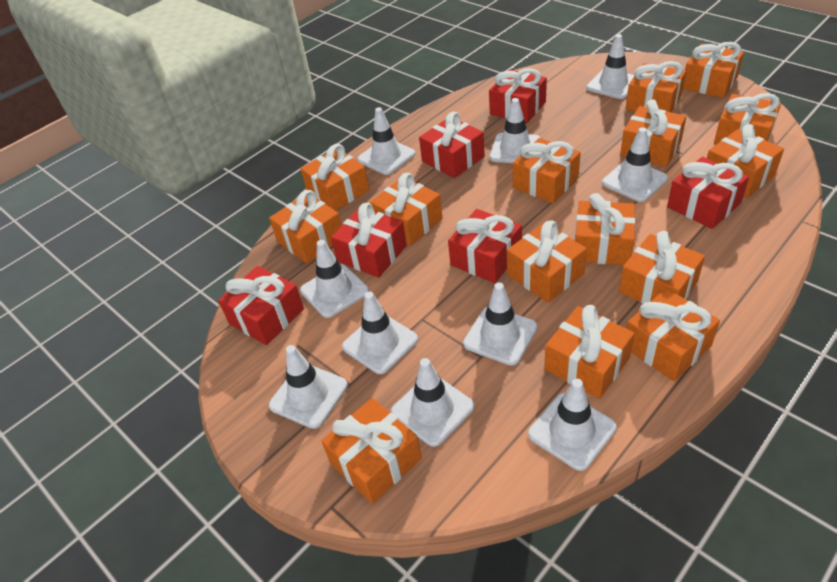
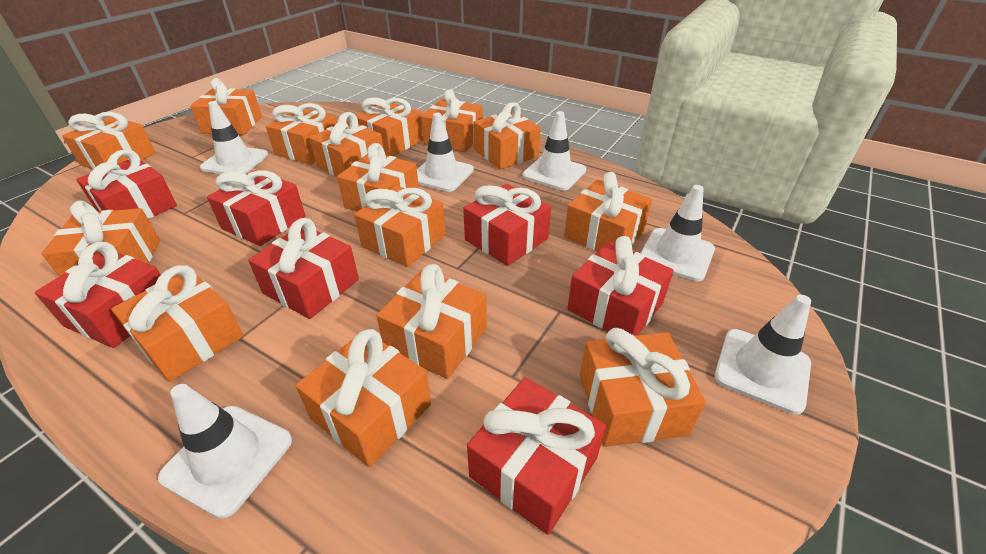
red gift: 6 -> 7
white traffic cone: 10 -> 6

